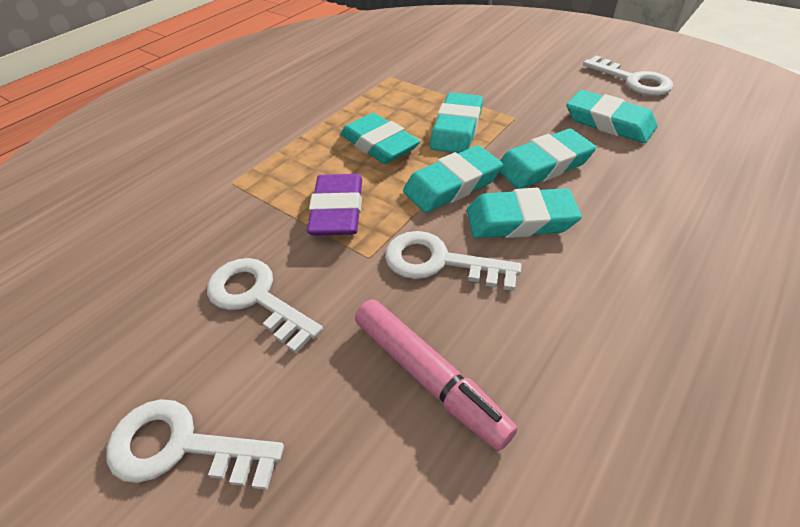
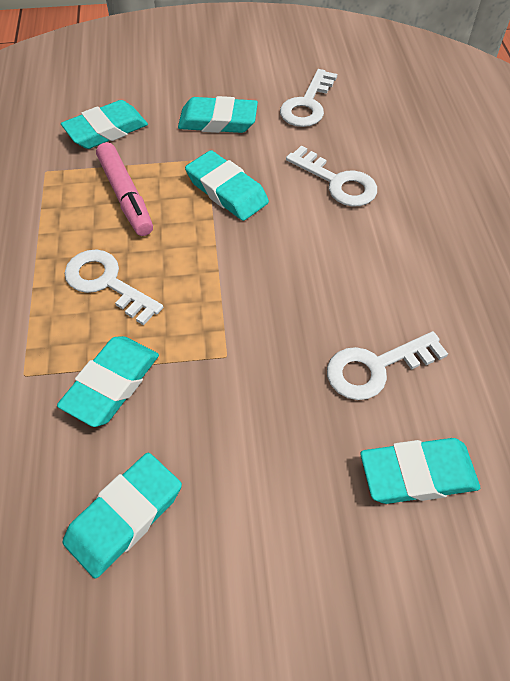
purple eraser: 1 -> 0

